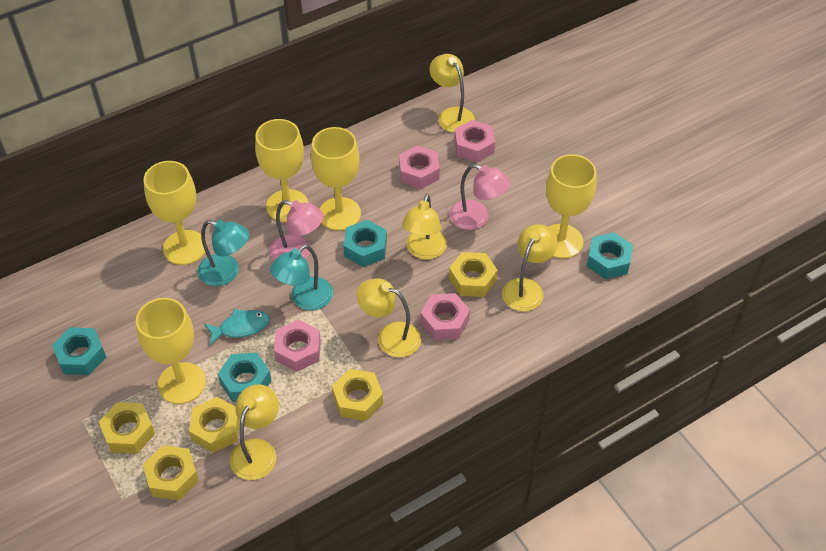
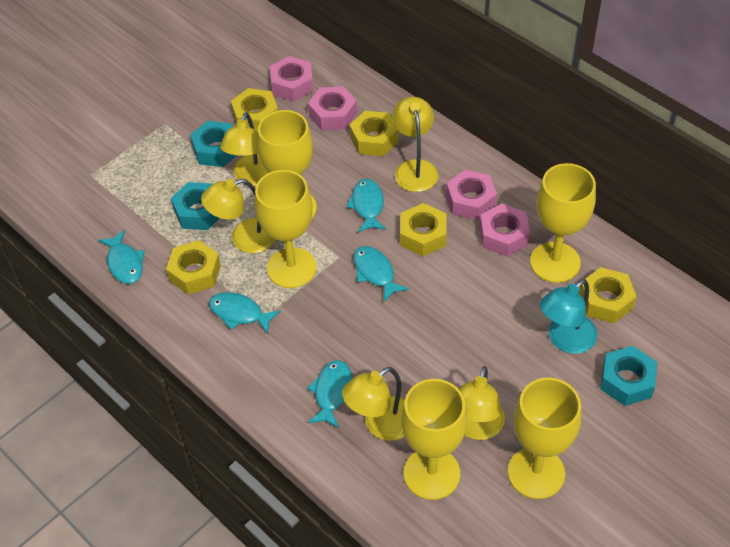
pink lamp: 2 -> 0
turquoise fish: 1 -> 5
turquoise lamp: 2 -> 1
turquoise nut: 4 -> 3

